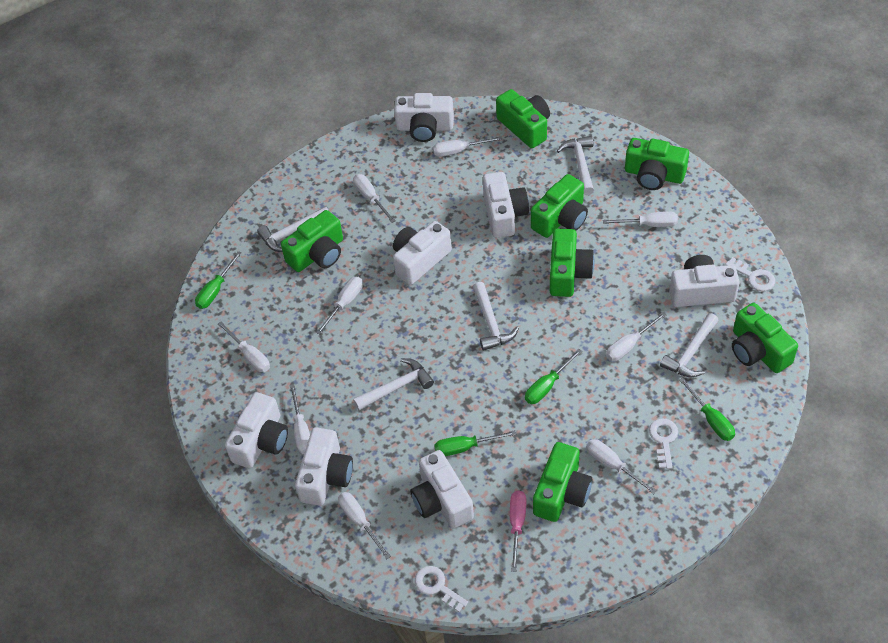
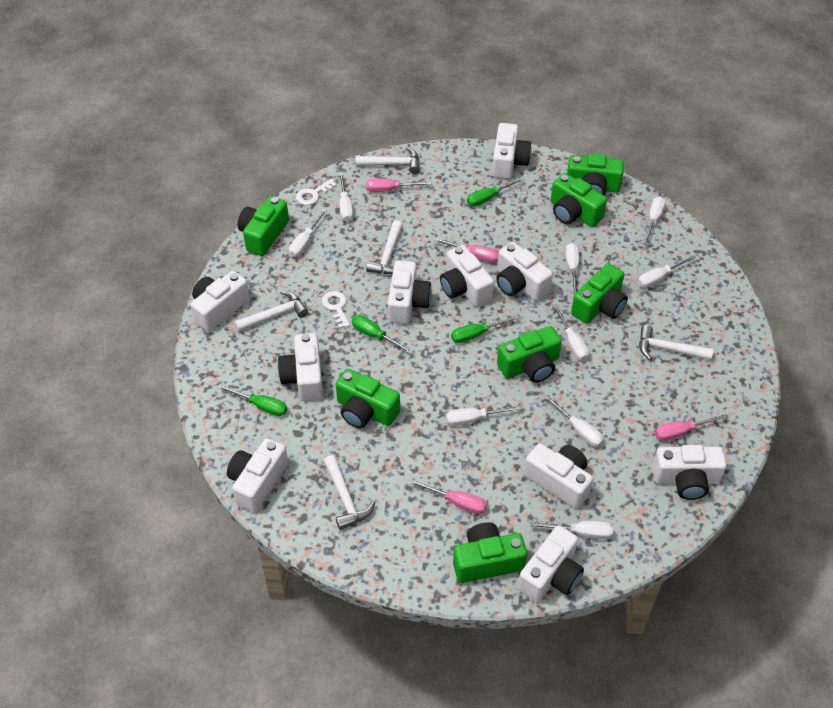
pink screwdriver: 1 -> 4
white camera: 7 -> 10
white key: 3 -> 2

